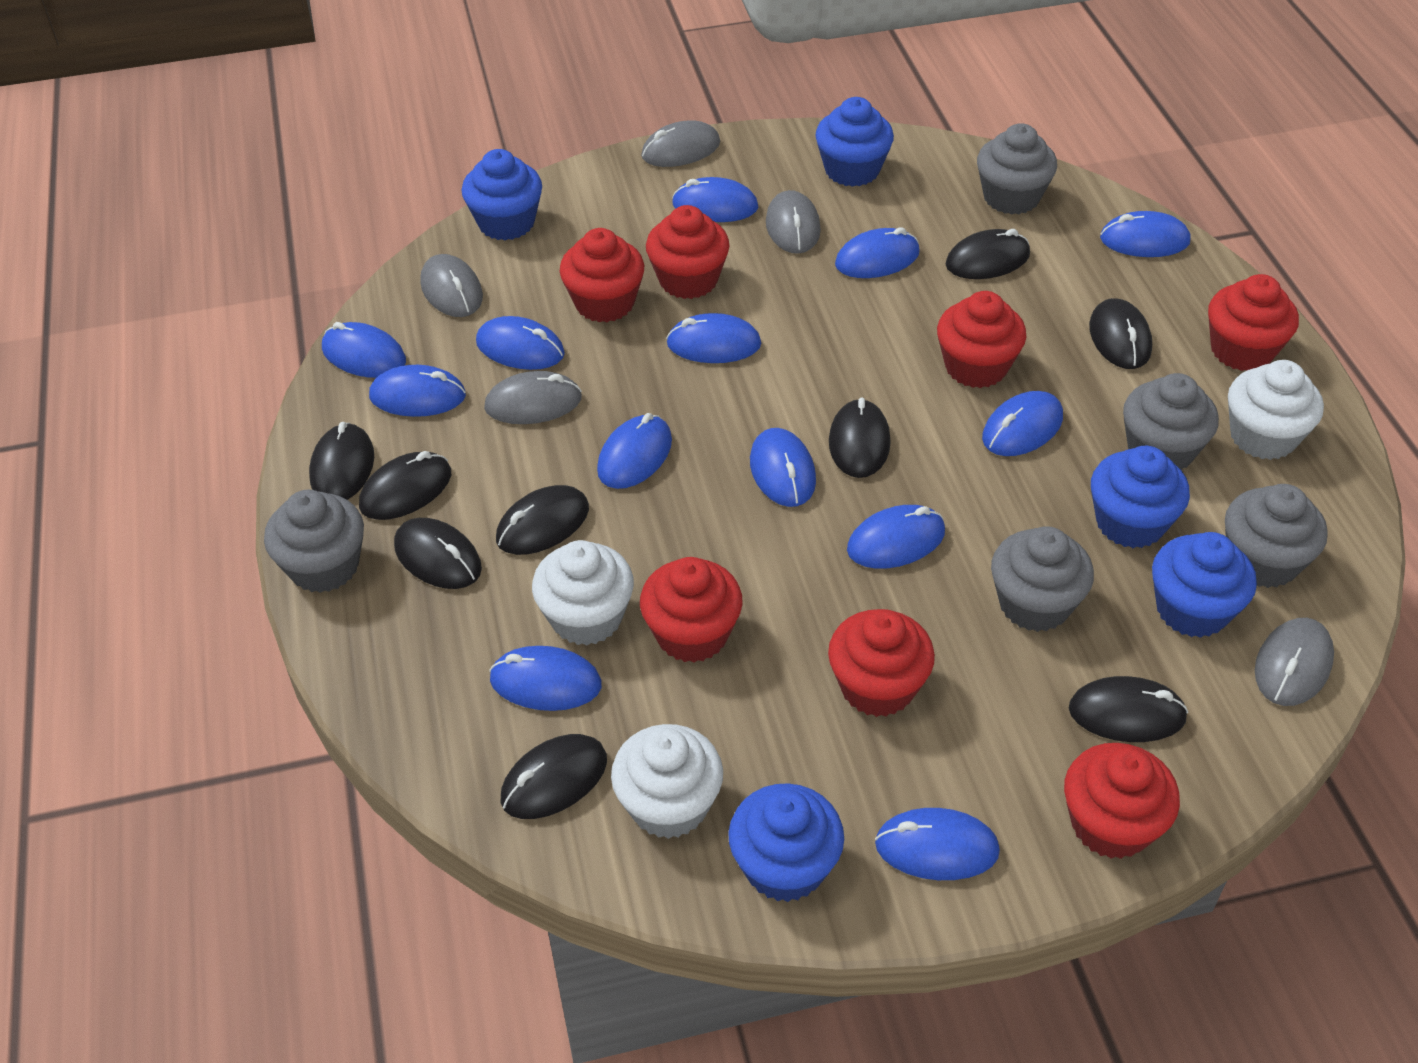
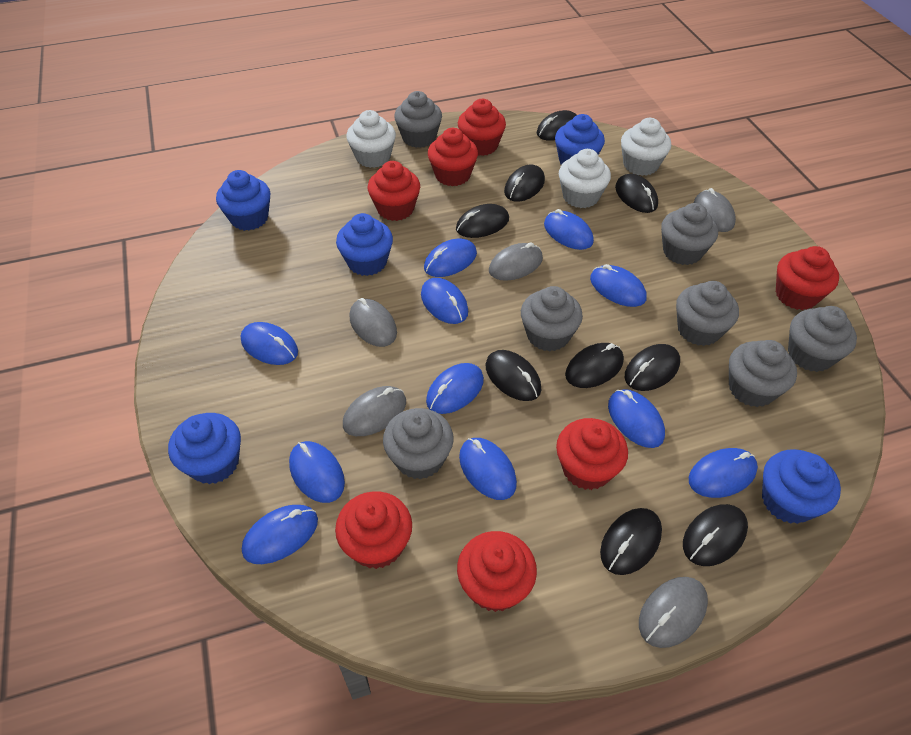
blue mouse: 13 -> 11
grey cupcake: 5 -> 7

